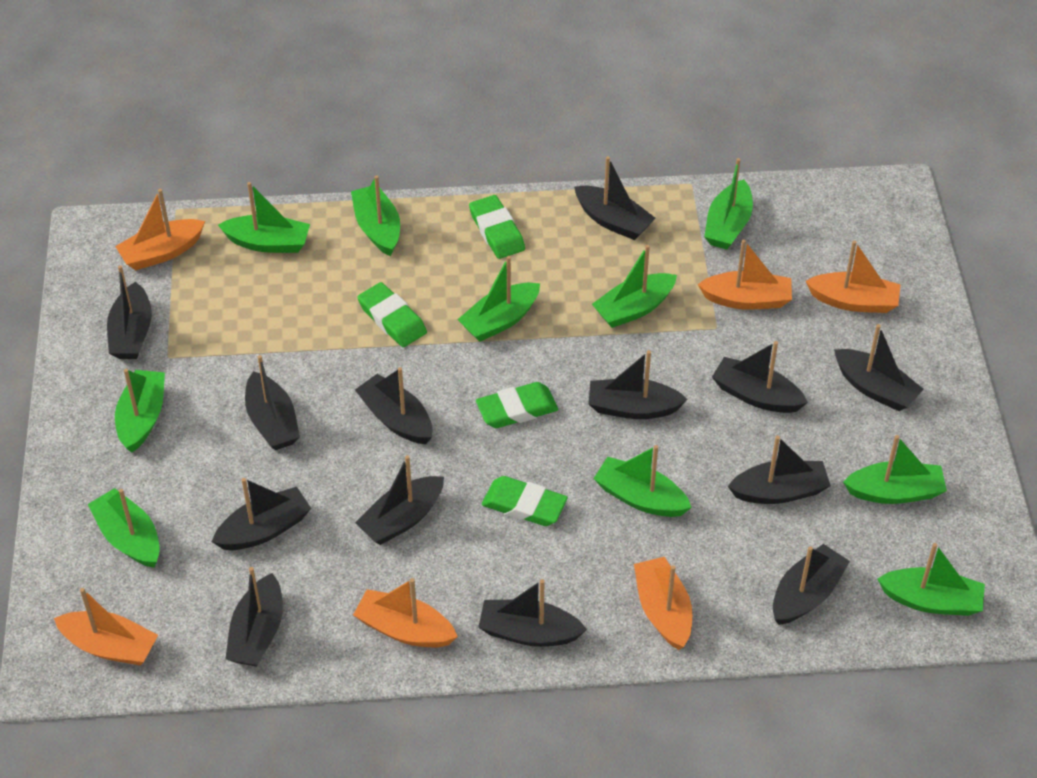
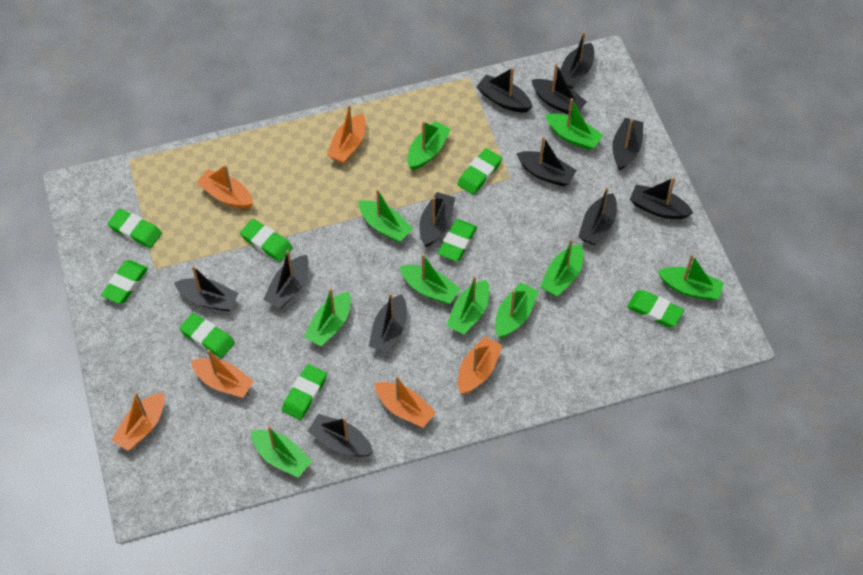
black boat: 13 -> 12
green eraser: 4 -> 8

